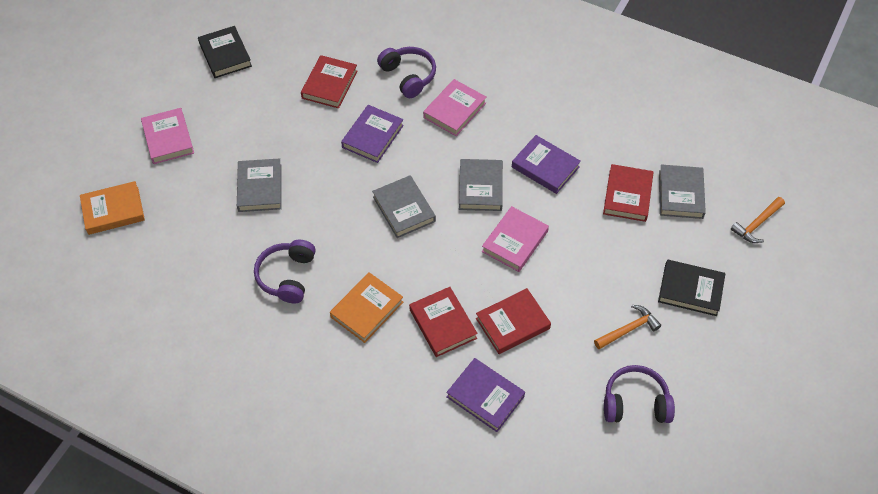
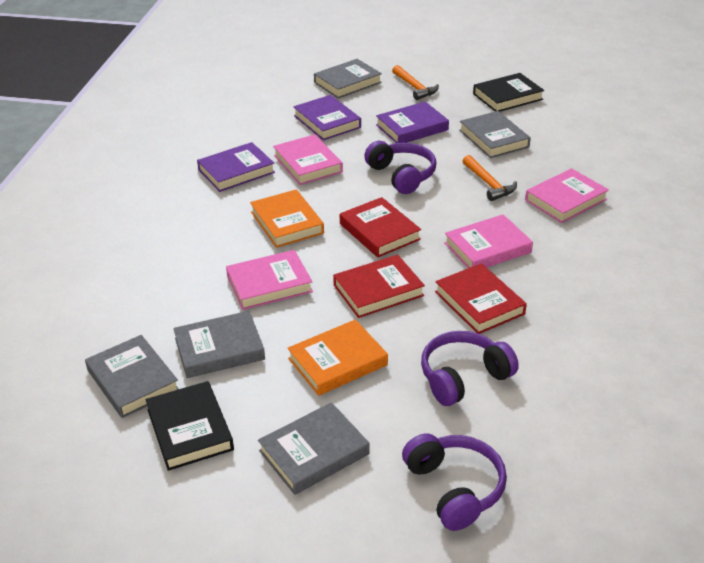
grey book: 4 -> 5
pink book: 3 -> 4
red book: 4 -> 3

